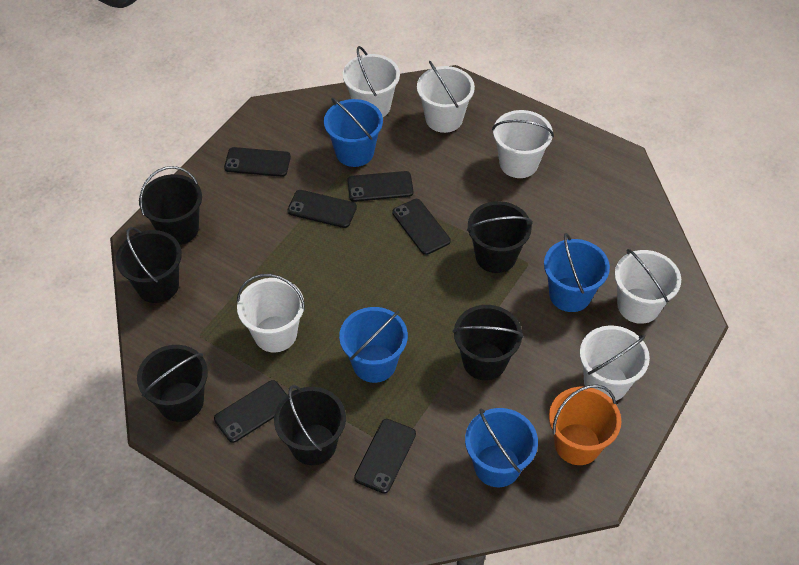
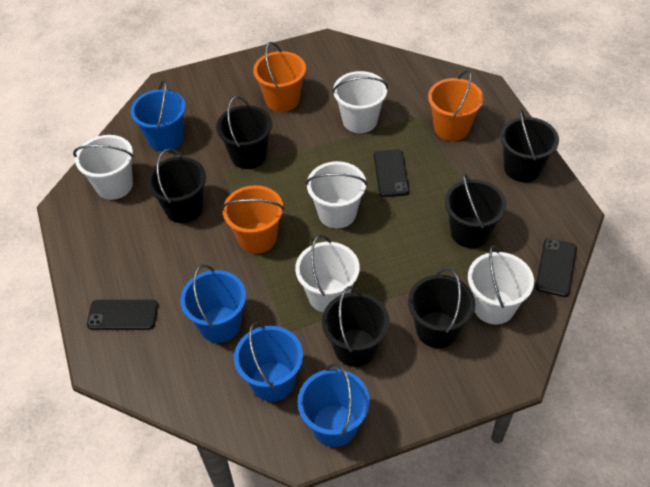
black phone: 6 -> 3
orange bucket: 1 -> 3
white bucket: 6 -> 5

